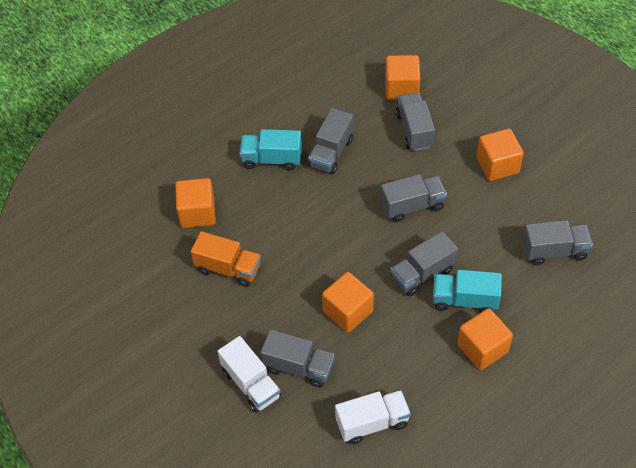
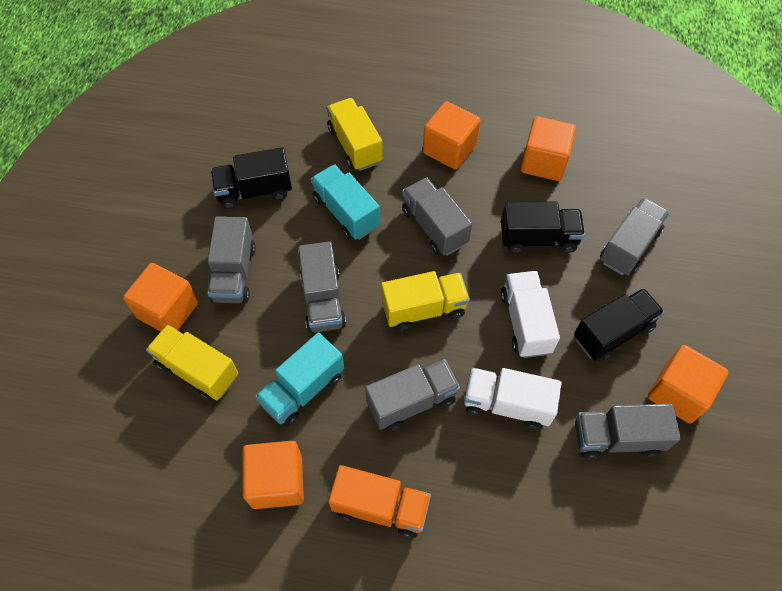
black truck: 0 -> 3
yellow truck: 0 -> 3

